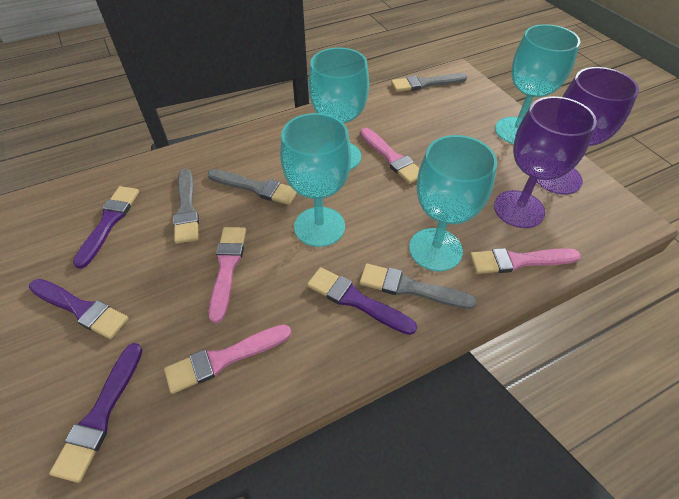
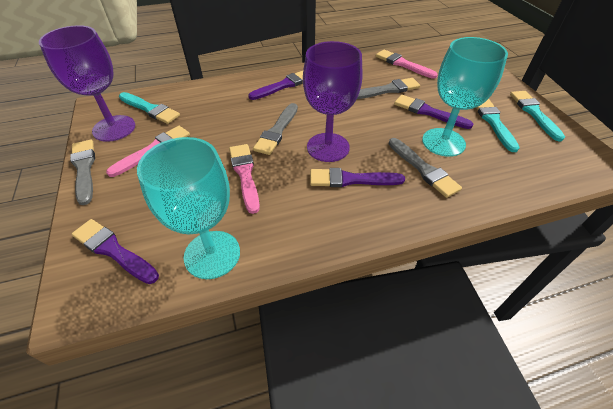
pink brush: 4 -> 3
turquoise brush: 0 -> 3
turquoise goblet: 4 -> 2

